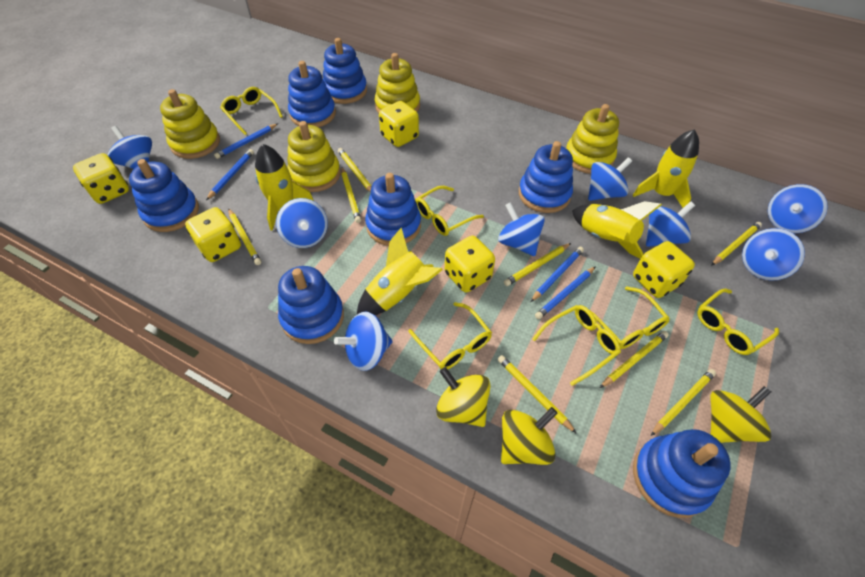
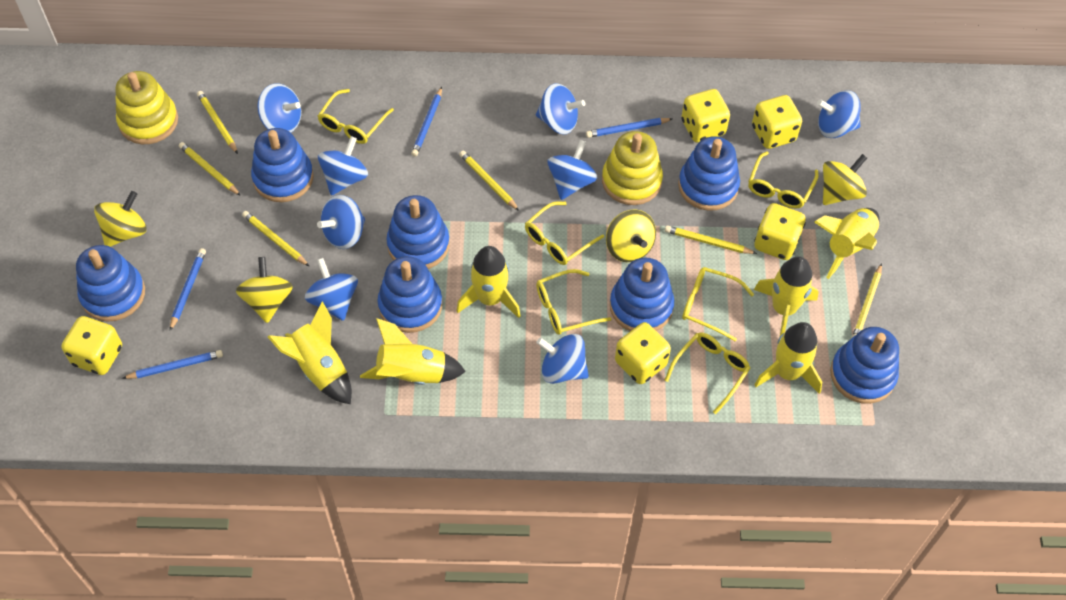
yellow pencil: 8 -> 6
yellow rocket: 4 -> 6
yellow spinning top: 3 -> 4
yellow stacking toy: 4 -> 2

